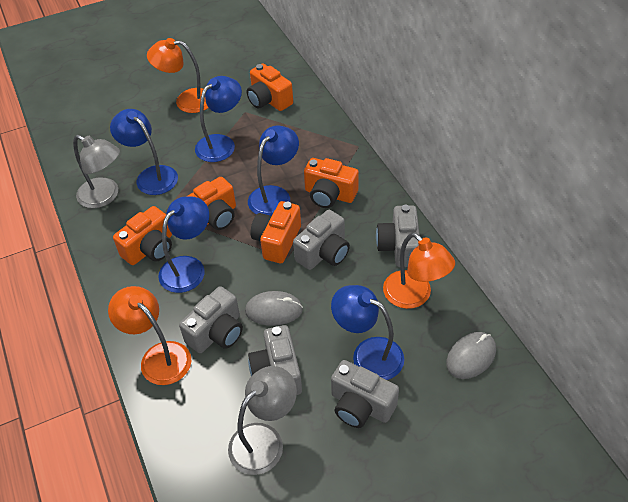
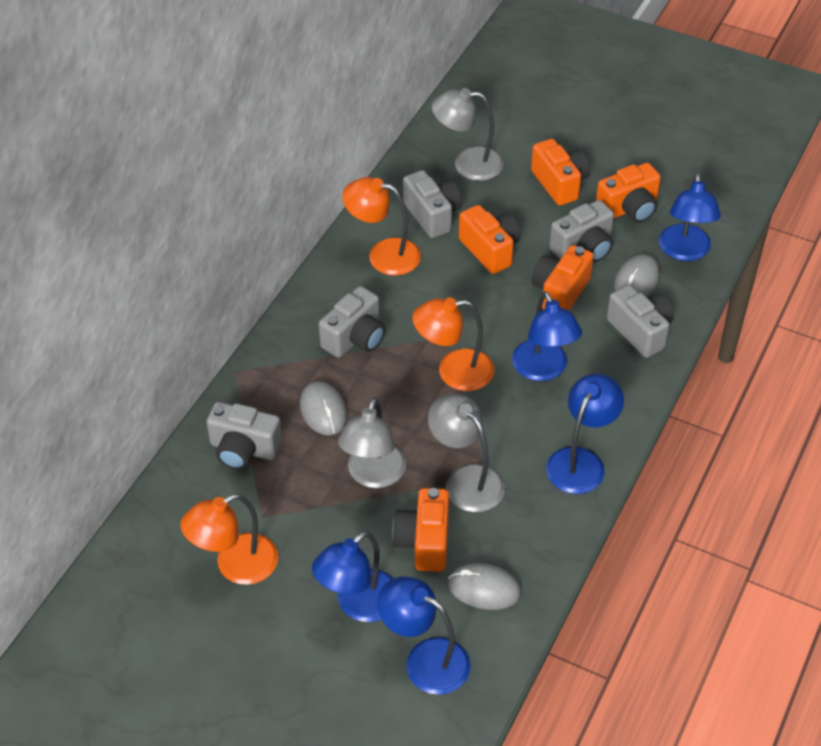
grey lamp: 2 -> 3
grey mouse: 2 -> 3

